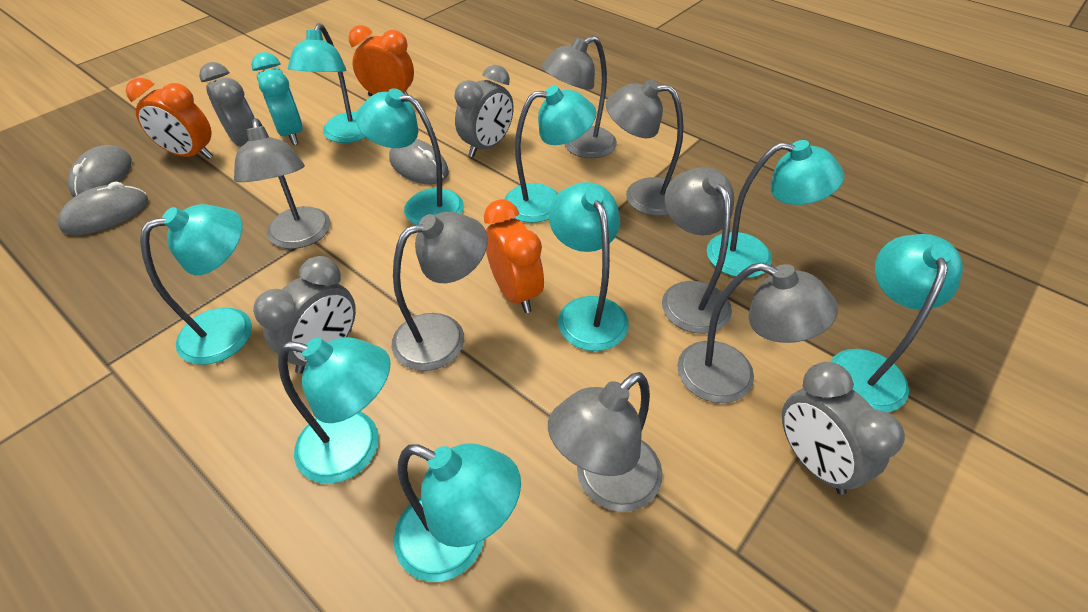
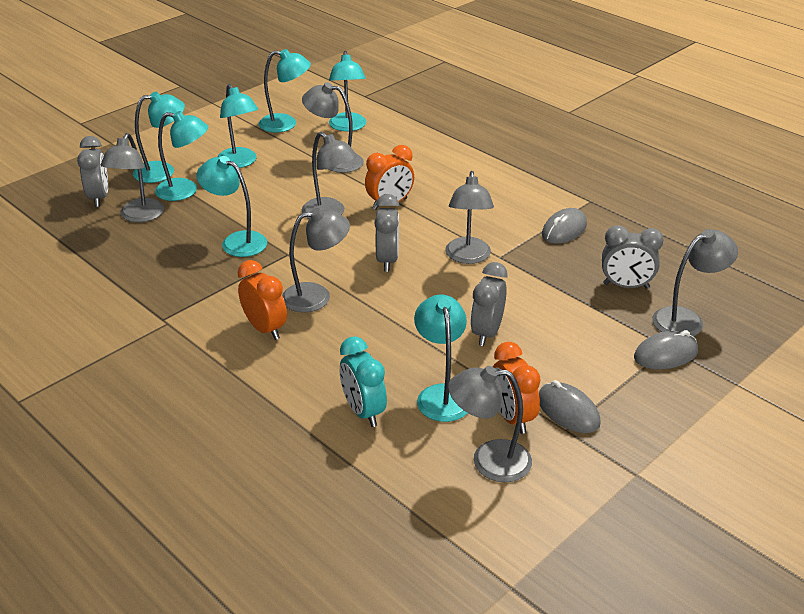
turquoise lamp: 9 -> 7

